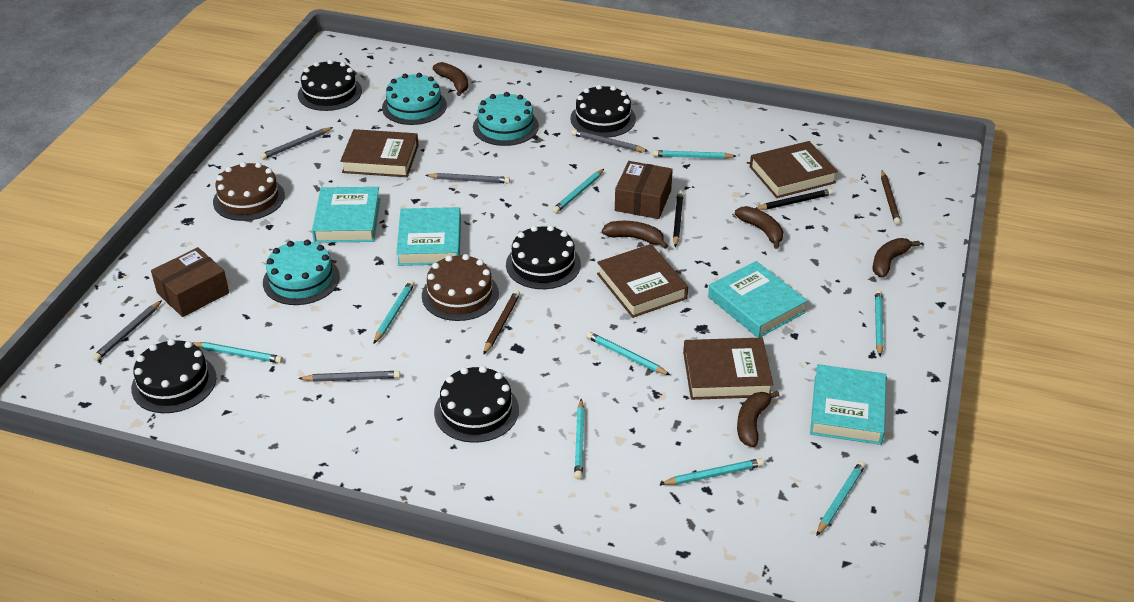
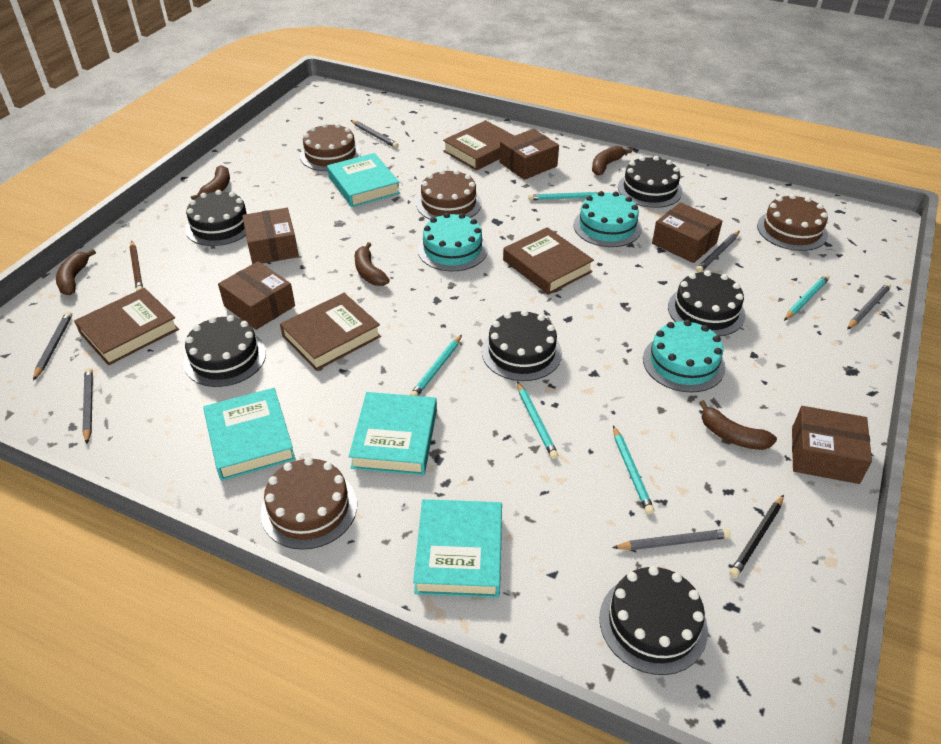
black cake: 5 -> 6
black pencil: 2 -> 1
brown box: 2 -> 5
brown cake: 2 -> 4
brown pencil: 2 -> 1
grey pencil: 5 -> 6
turquoise pencil: 9 -> 5

